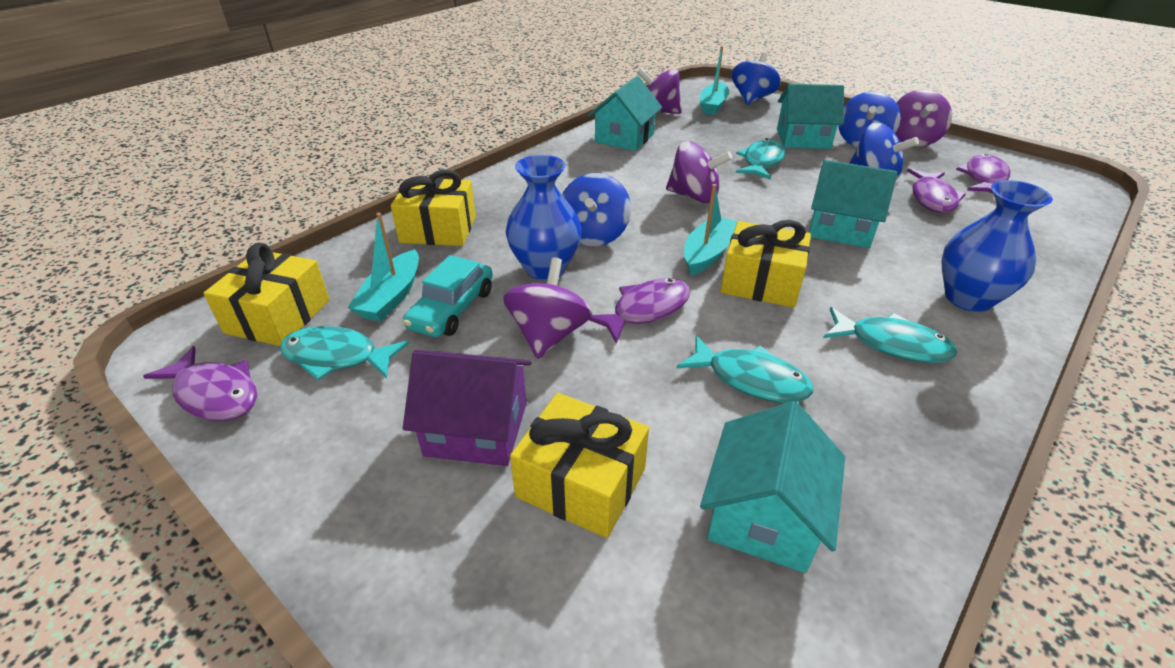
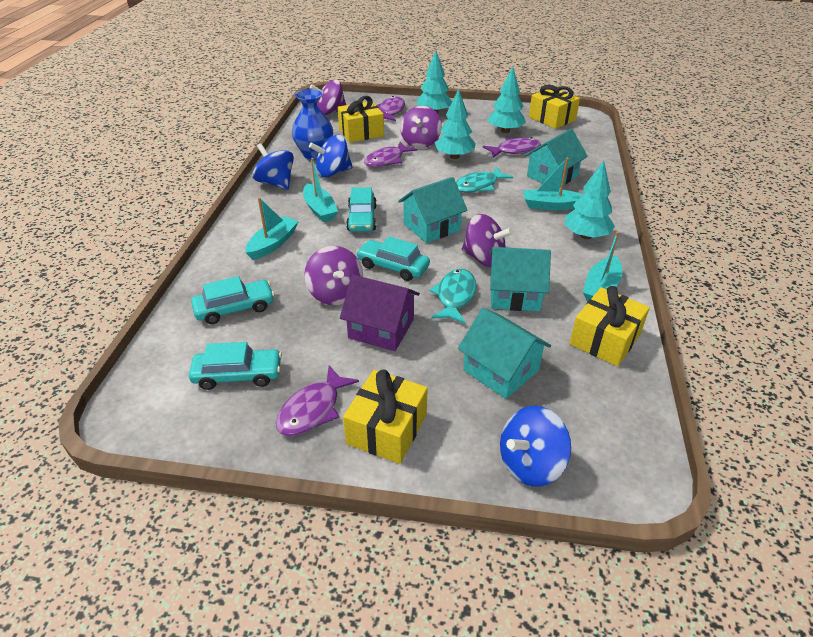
blue spinning top: 4 -> 3
blue vase: 2 -> 1
turquoise boat: 3 -> 4
turquoise car: 1 -> 4
turquoise fish: 4 -> 2
turquoise tree: 0 -> 4

